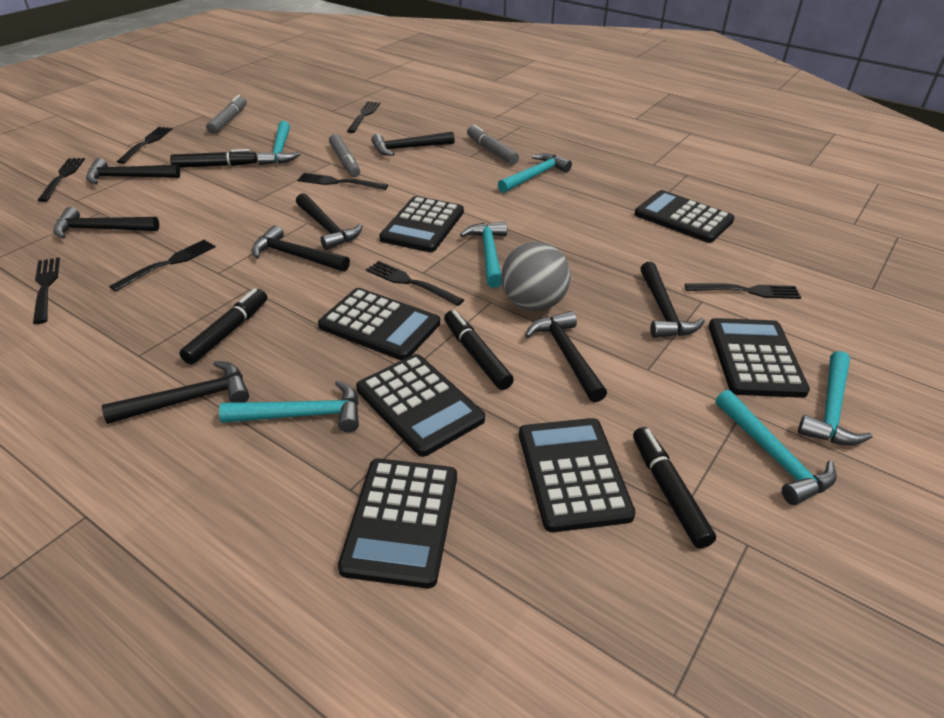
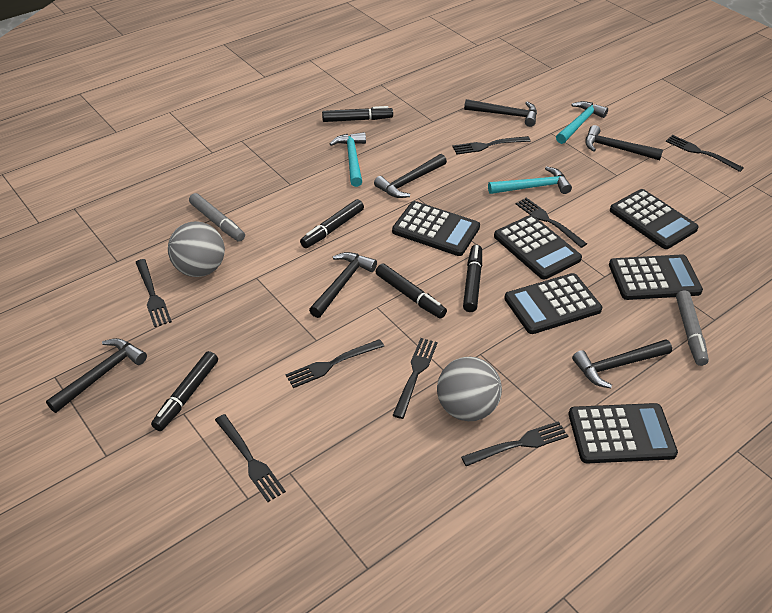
black calculator: 7 -> 6
black hammer: 8 -> 6
black marker: 4 -> 5
grey ball: 1 -> 2
grey marker: 3 -> 2
turquoise hammer: 6 -> 3

